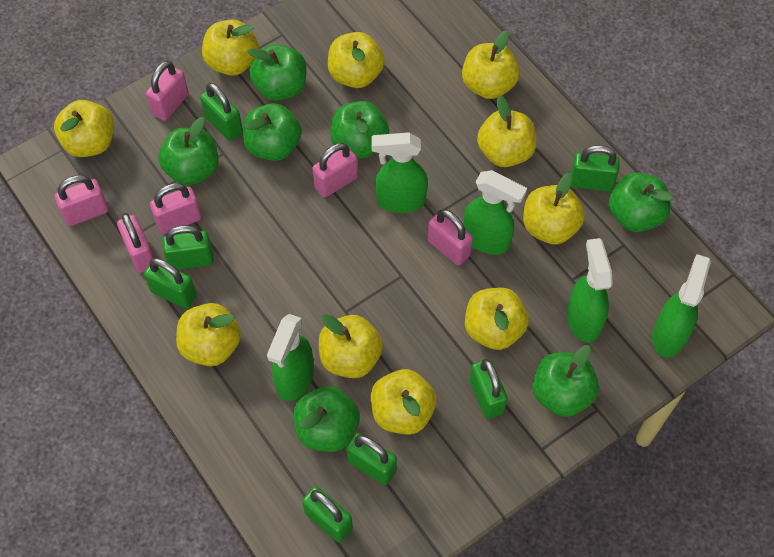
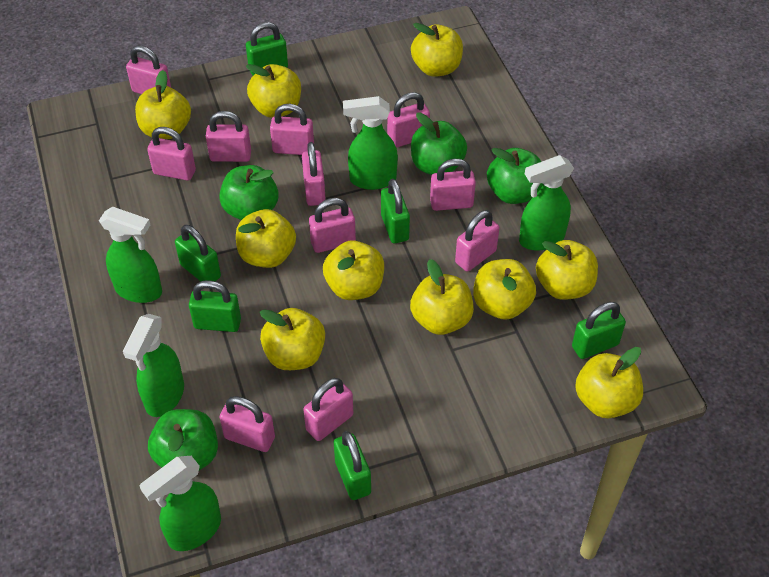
green apple: 7 -> 4
green padlock: 7 -> 6
pink padlock: 6 -> 11

